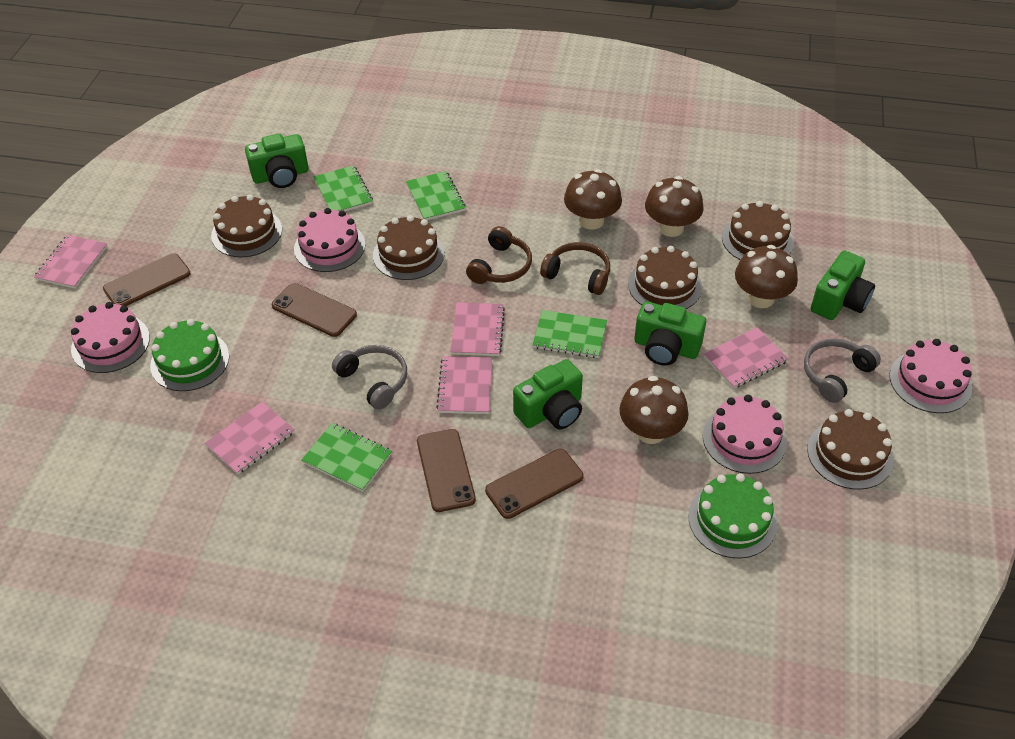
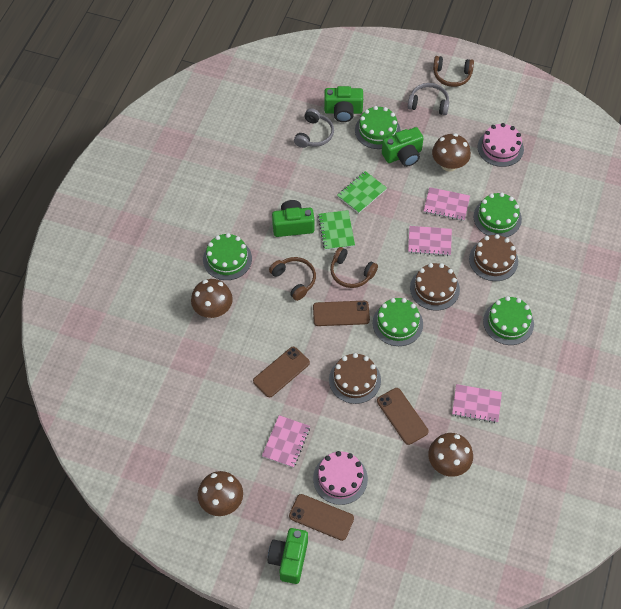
brown cake: 5 -> 3
brown headphones: 2 -> 3
green cake: 2 -> 5
green notebook: 4 -> 2
pink cake: 4 -> 2
pink notebook: 5 -> 4

